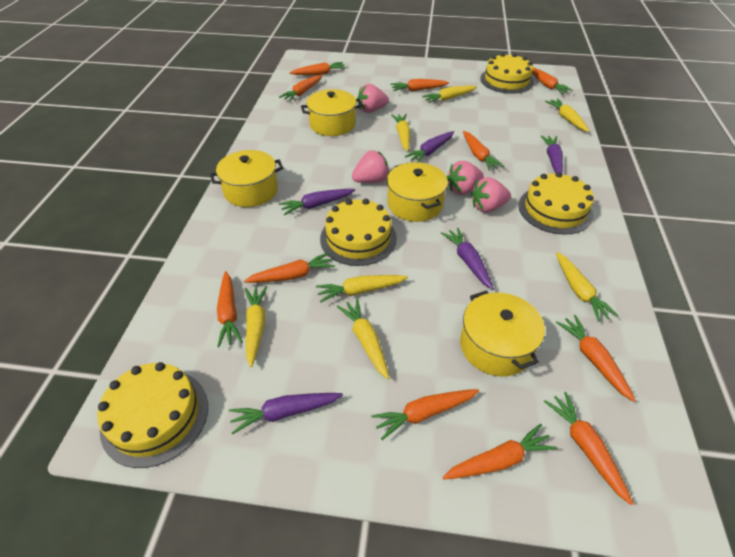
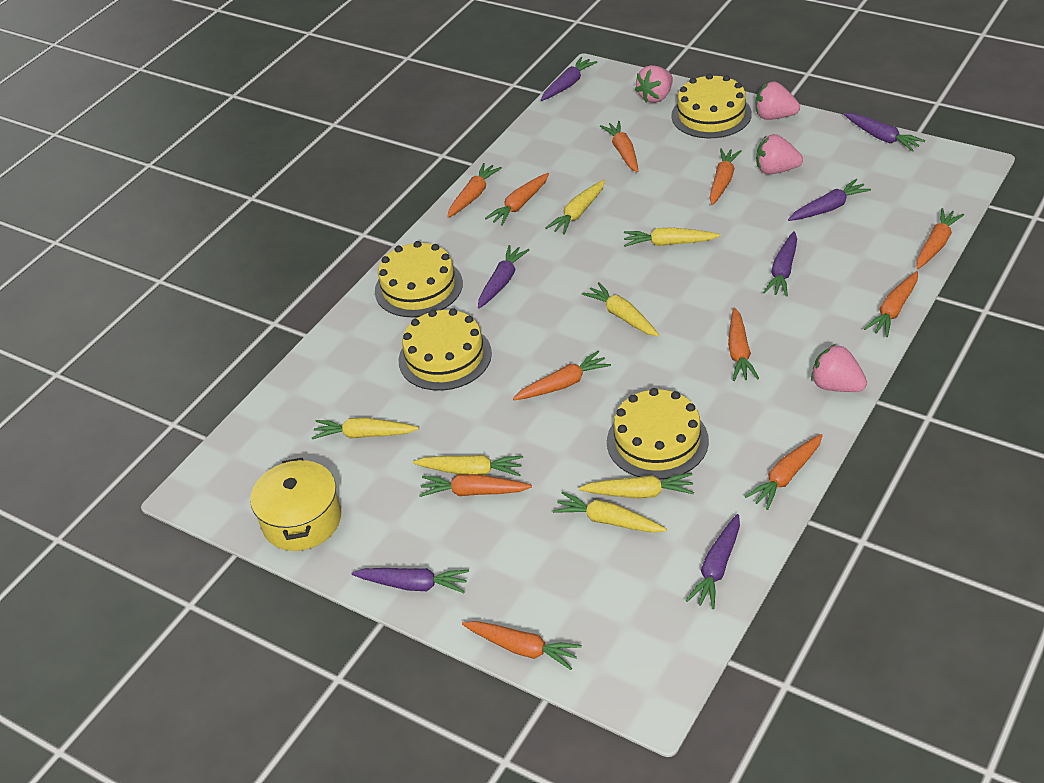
purple carrot: 5 -> 7
yellow pot: 4 -> 1

